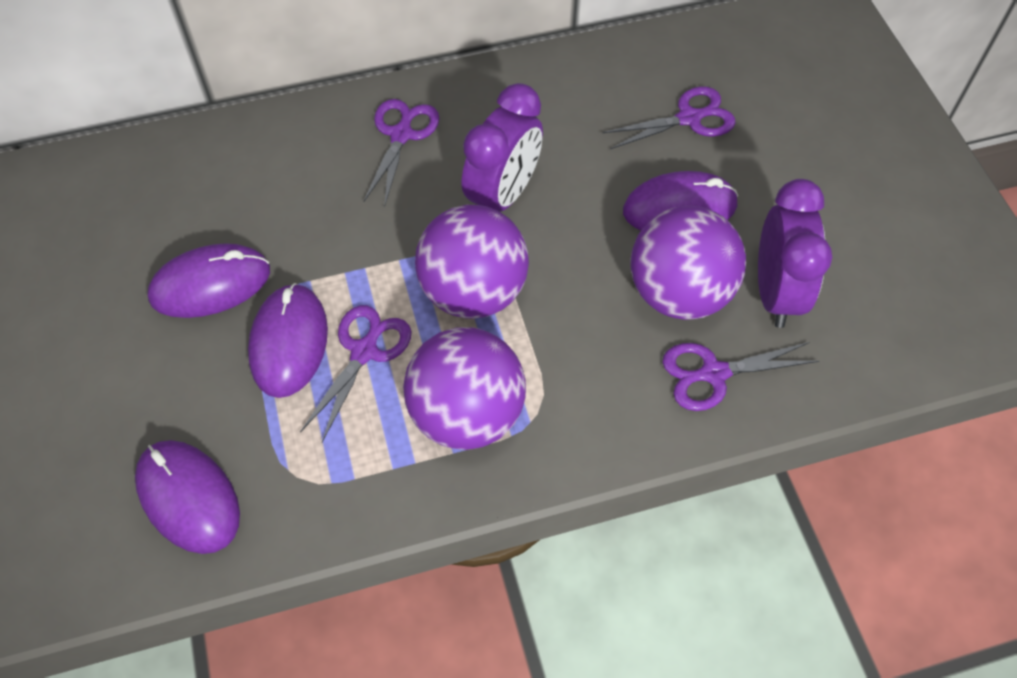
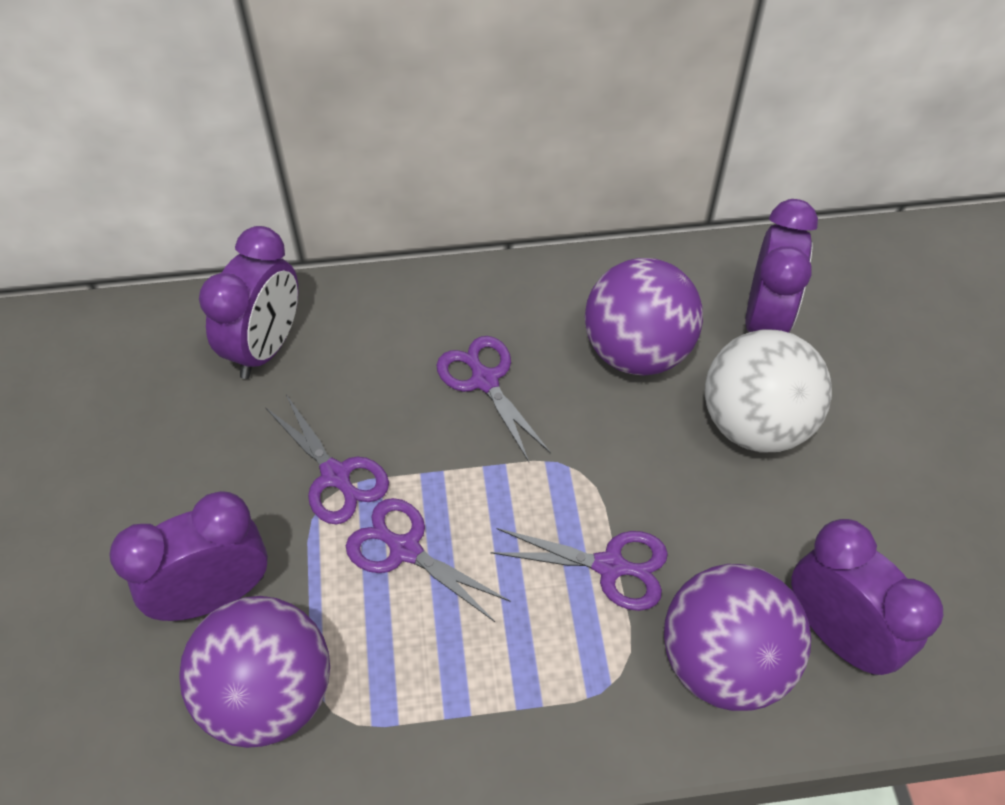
purple clock: 2 -> 4
purple mouse: 4 -> 0
white ball: 0 -> 1

